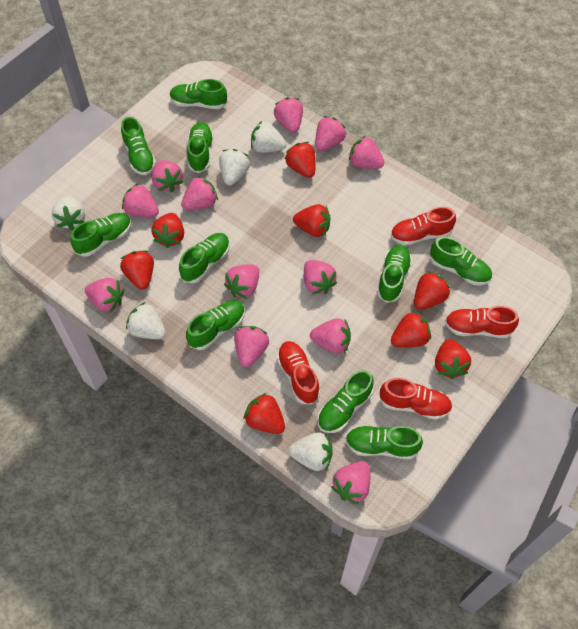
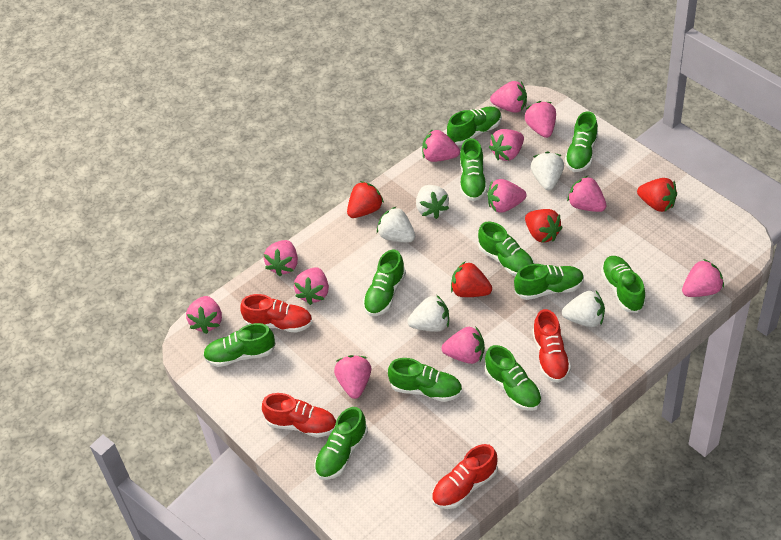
green shoe: 10 -> 11
red strawberry: 8 -> 4

